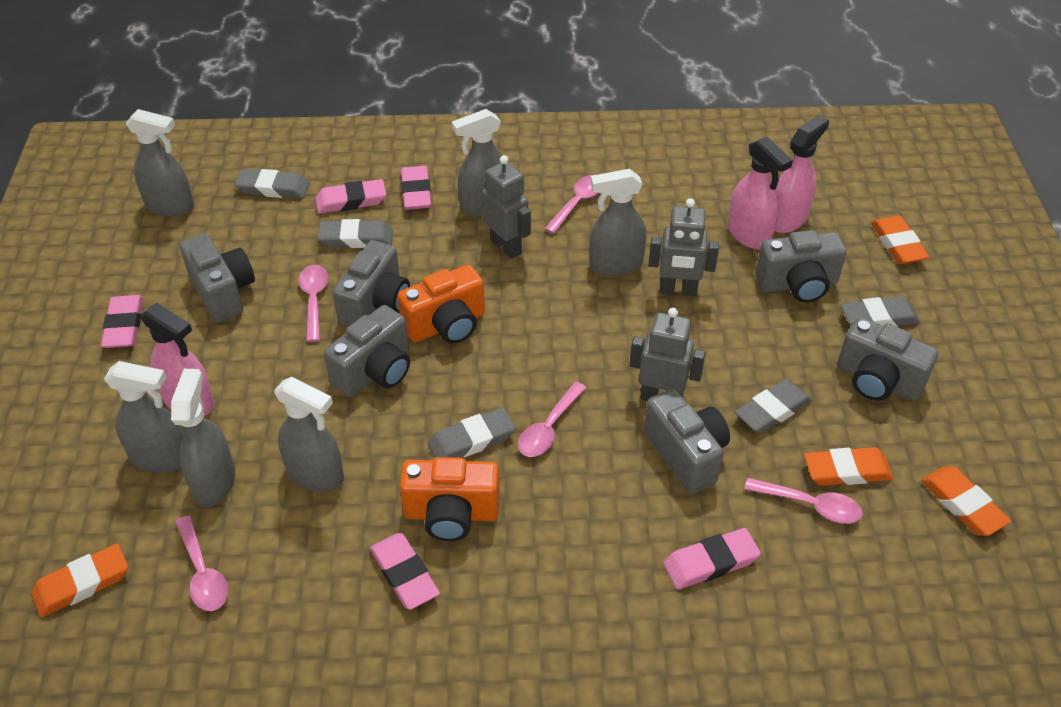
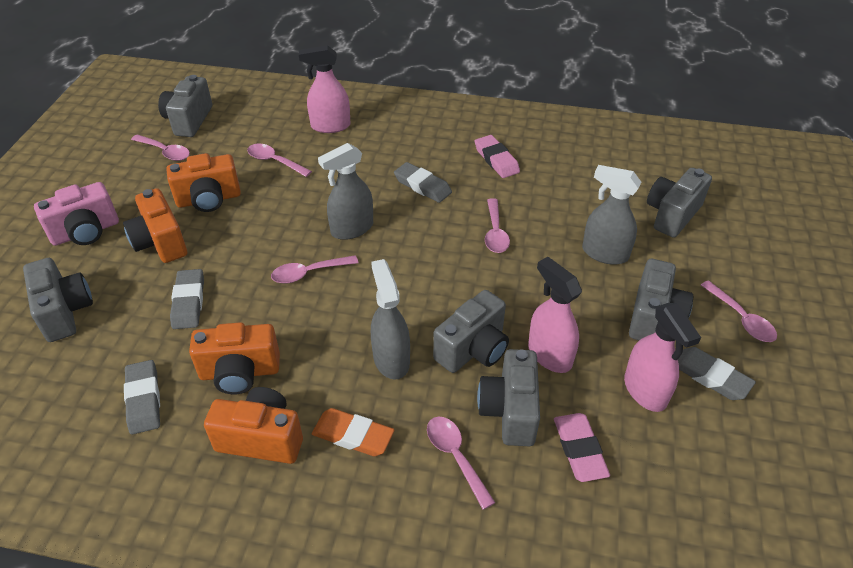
grey eraser: 5 -> 4
grey robot: 3 -> 0
grey spray bottle: 6 -> 3
orange camera: 2 -> 4
orange eraser: 4 -> 1
pink camera: 0 -> 1
pink eraser: 5 -> 2
pink spoon: 5 -> 6

